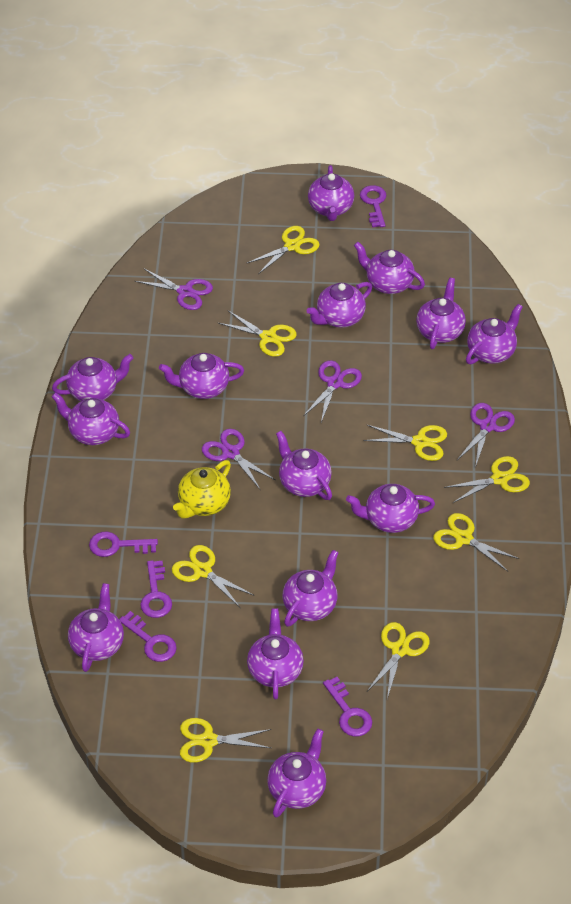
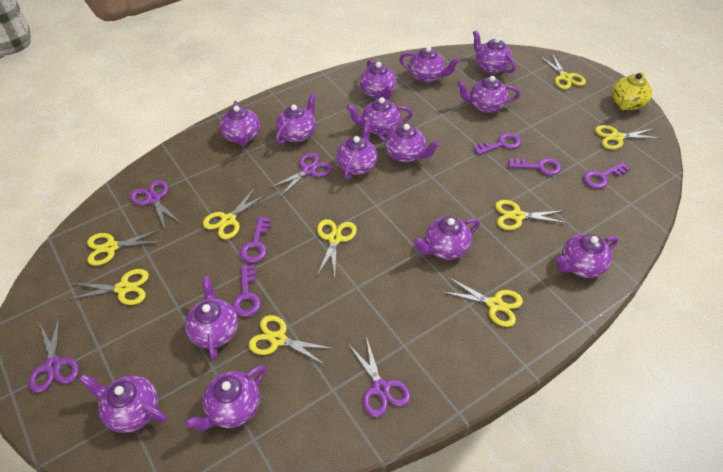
yellow scissors: 8 -> 9

